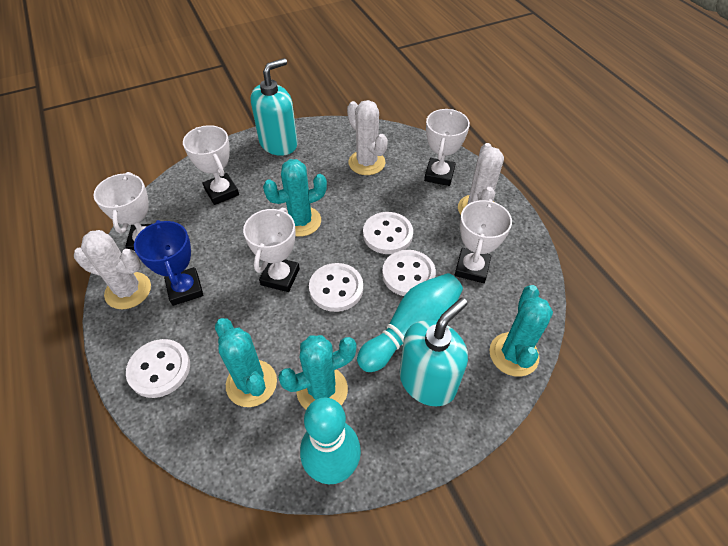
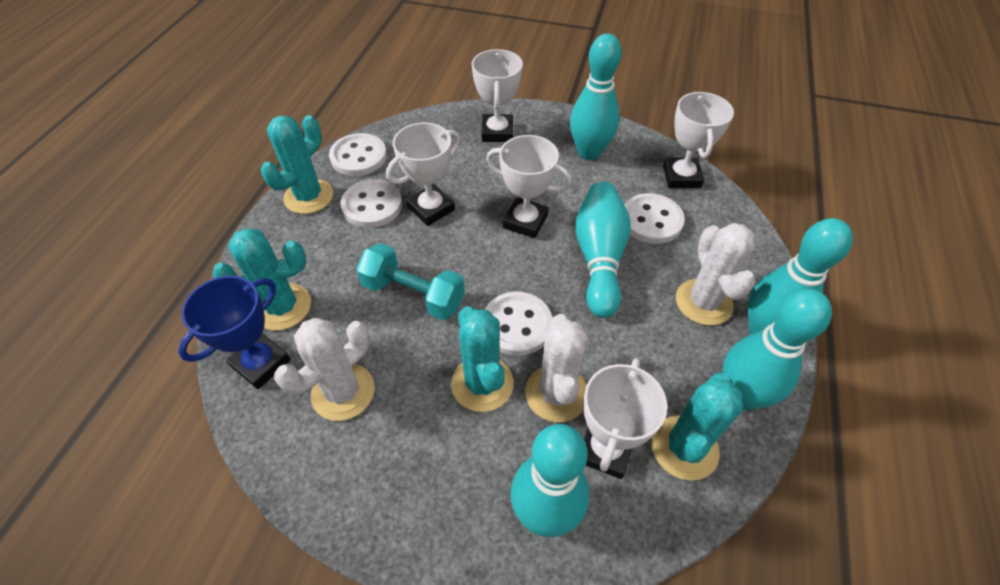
turquoise bowling pin: 2 -> 5
turquoise dumbbell: 0 -> 1
turquoise soap dispenser: 2 -> 0

